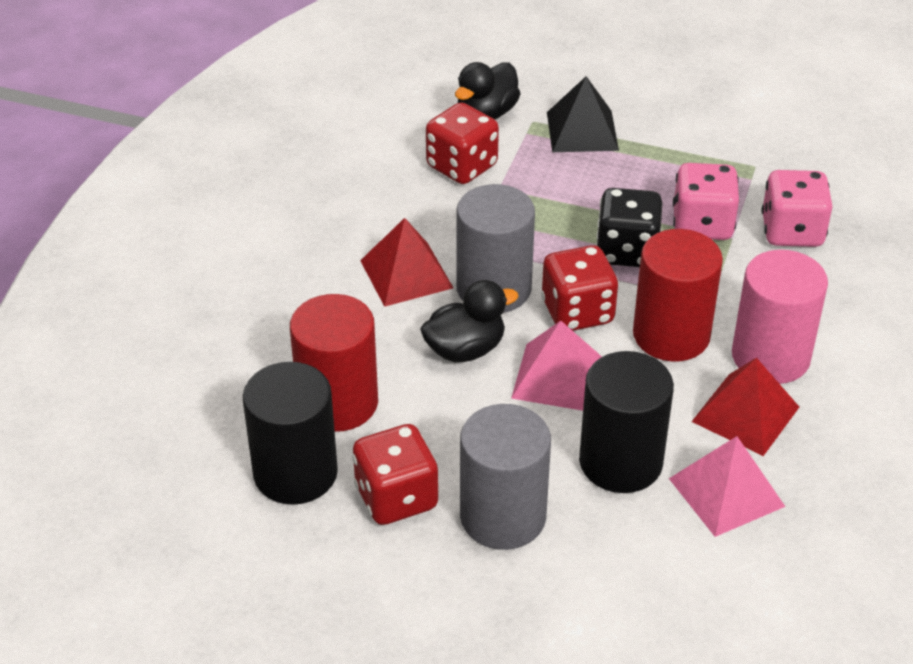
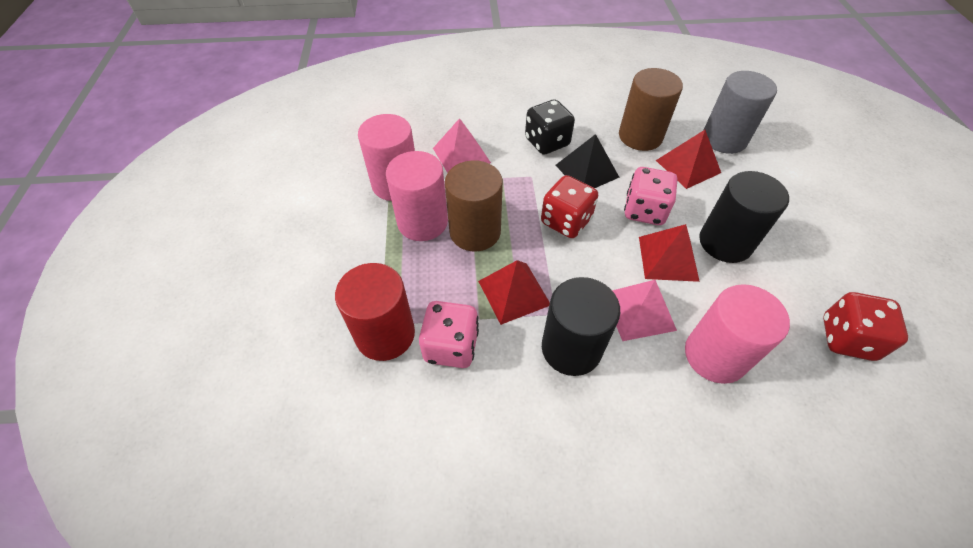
black duck: 2 -> 0
brown cylinder: 0 -> 2
grey cylinder: 2 -> 1
pink cylinder: 1 -> 3
red cylinder: 2 -> 1
red dice: 3 -> 2
red pyramid: 2 -> 3

